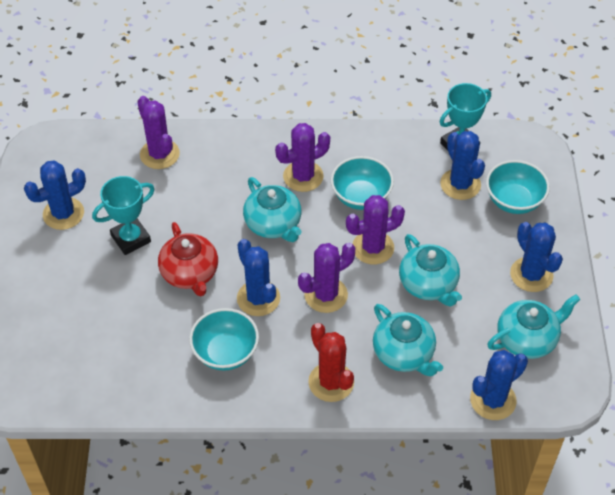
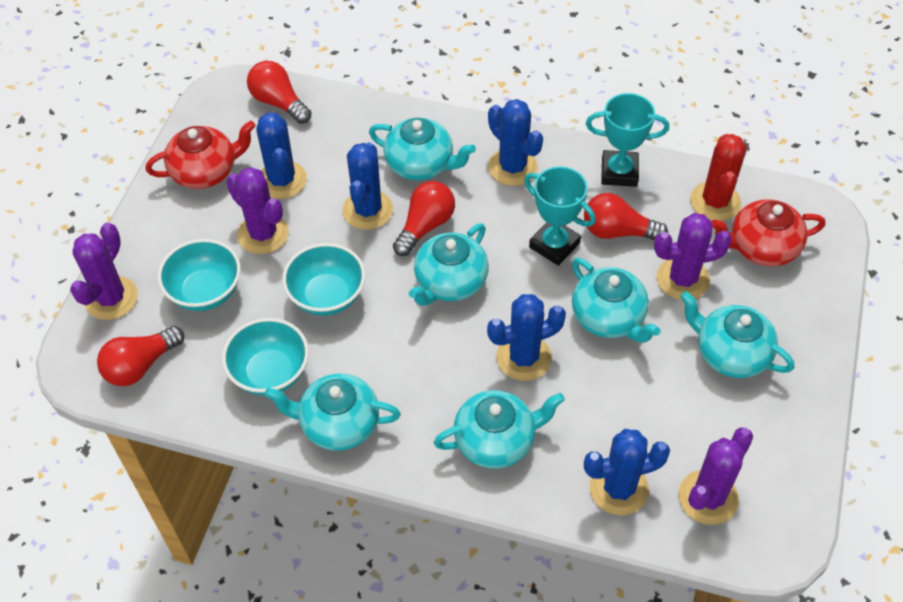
red light bulb: 0 -> 4
red teapot: 1 -> 2
turquoise teapot: 4 -> 6

